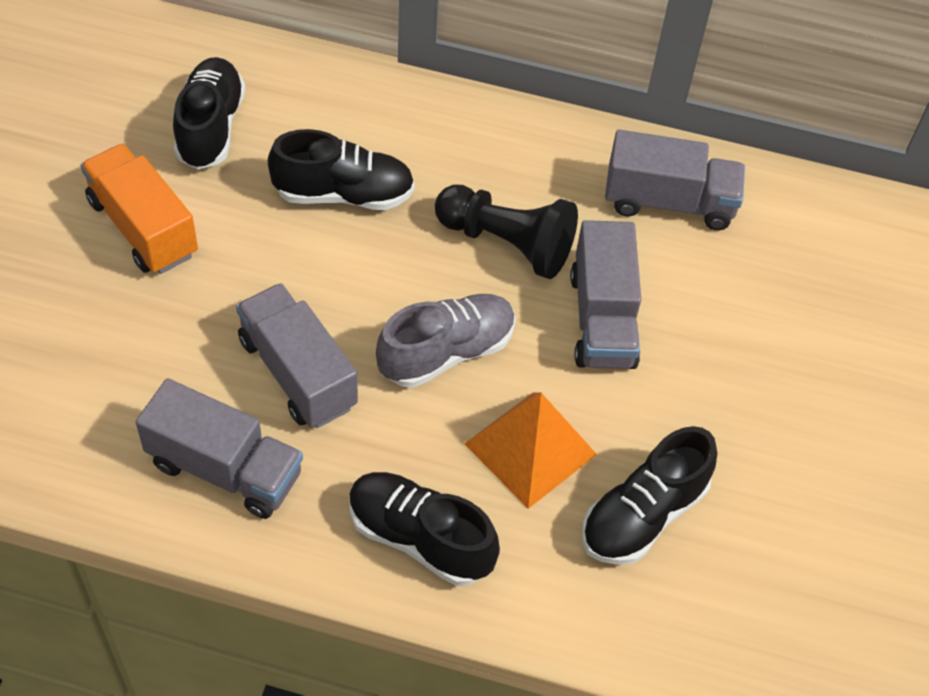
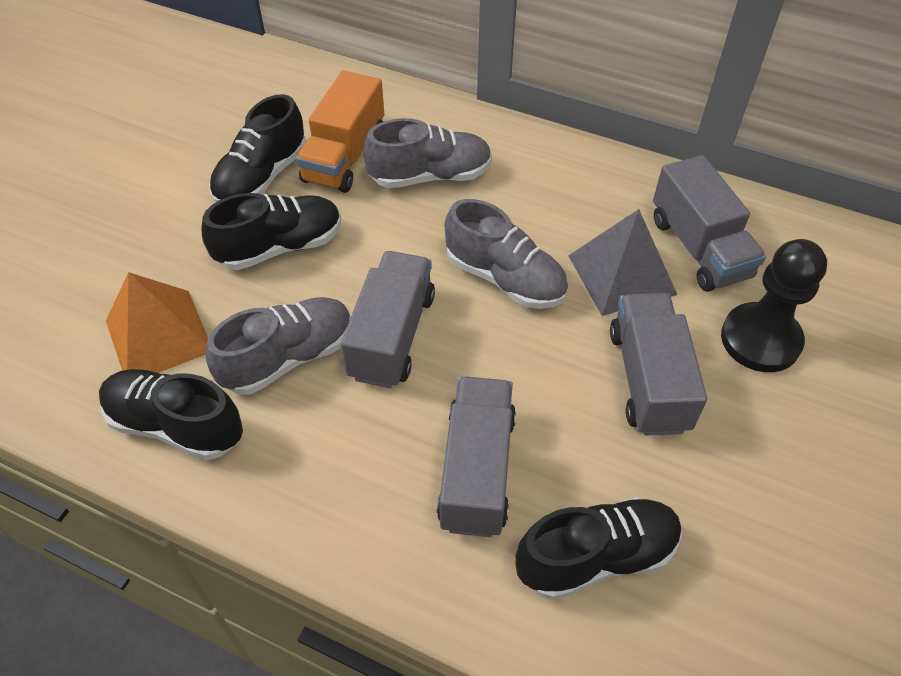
grey pyramid: 0 -> 1
grey shoe: 1 -> 3

